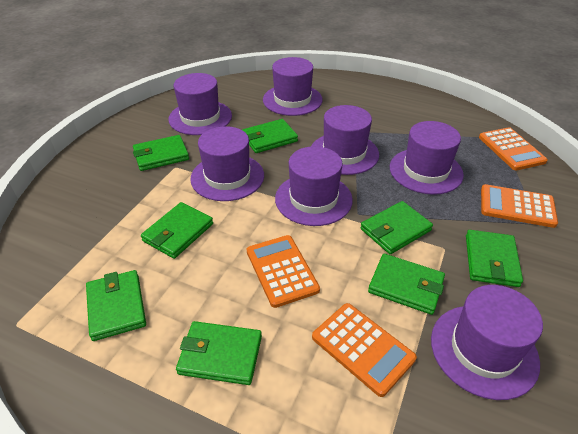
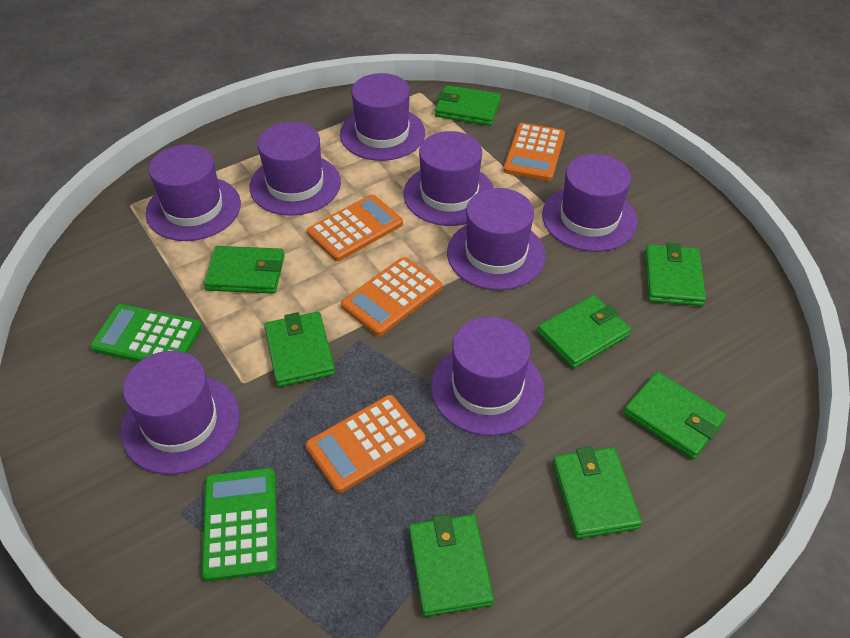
green calculator: 0 -> 2
purple hat: 7 -> 8

